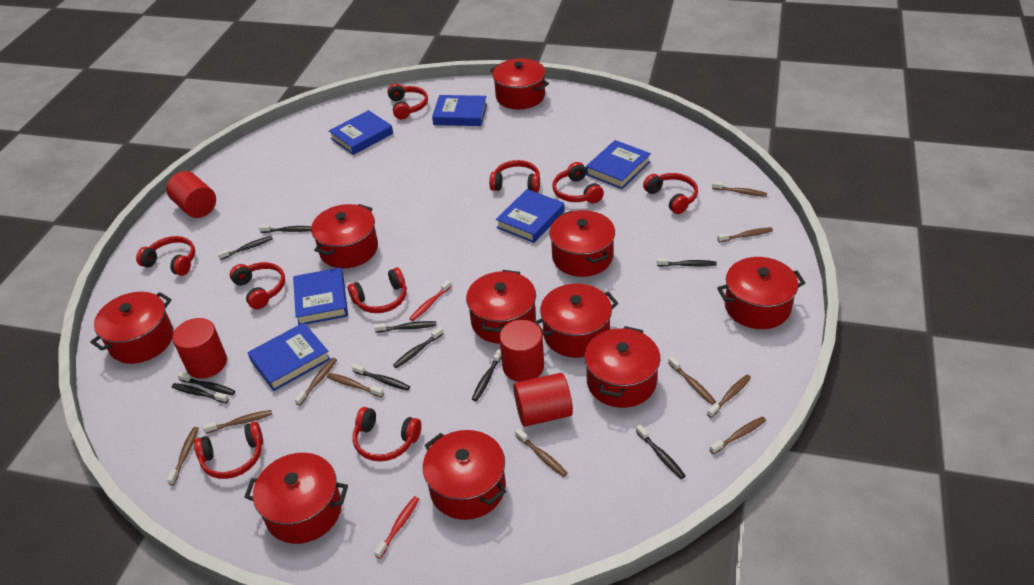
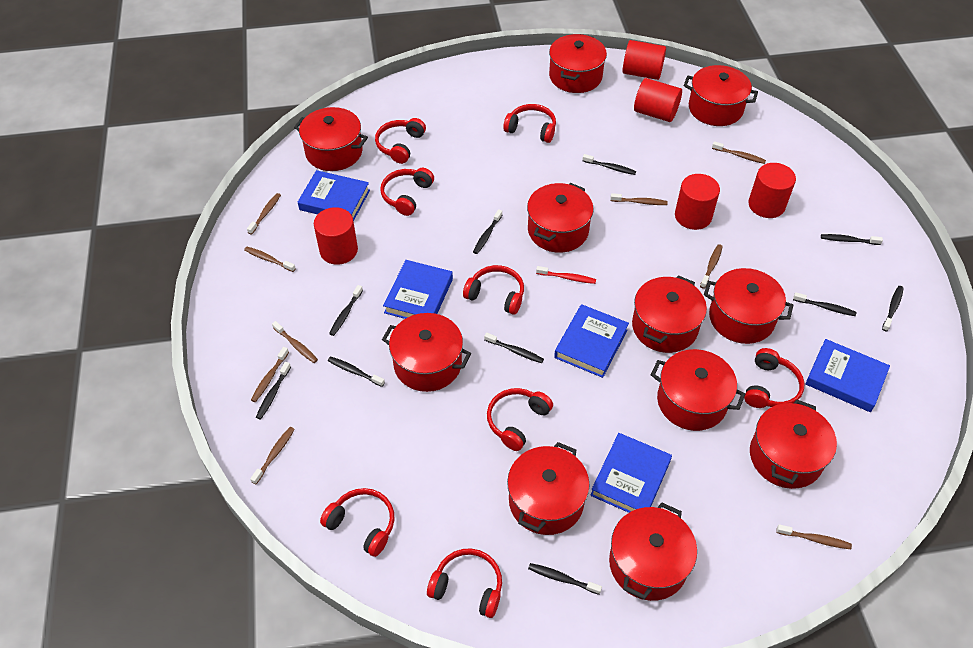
blue book: 6 -> 5
brown toothbrush: 10 -> 9
red cylinder: 4 -> 5
red headphones: 9 -> 8
red pot: 10 -> 11
red toothbrush: 2 -> 1

